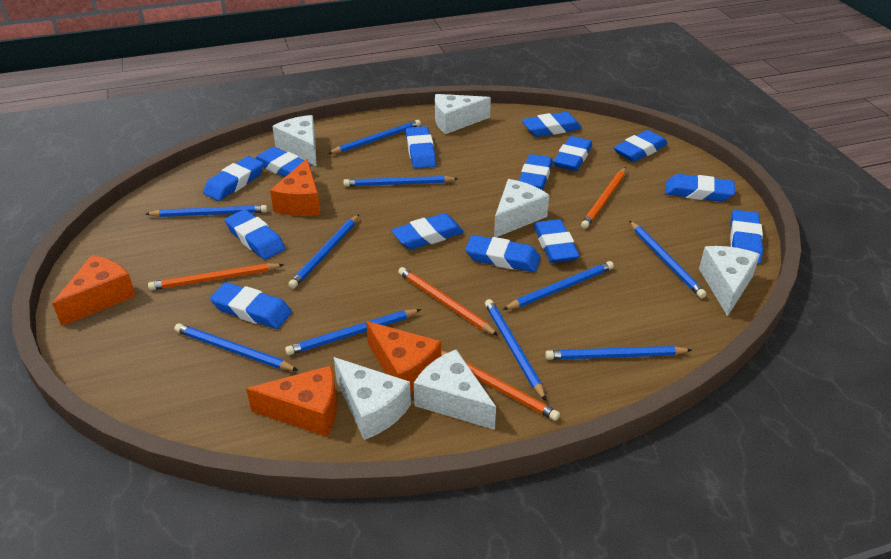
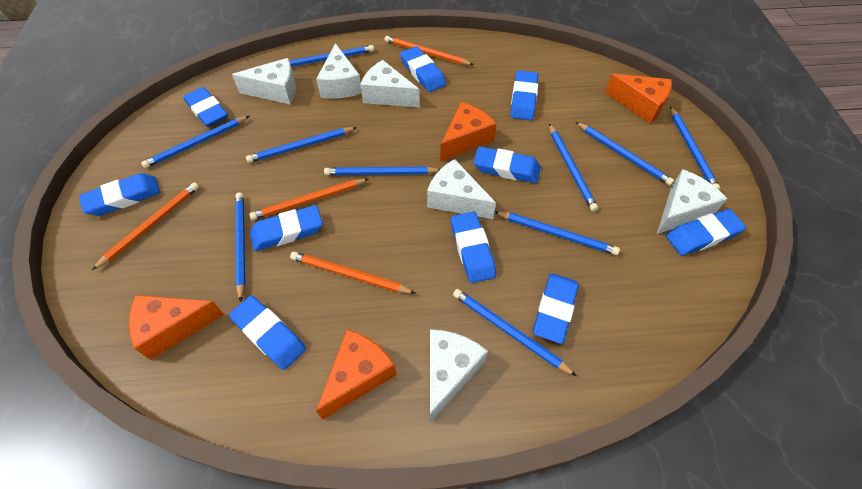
blue eraser: 14 -> 10

